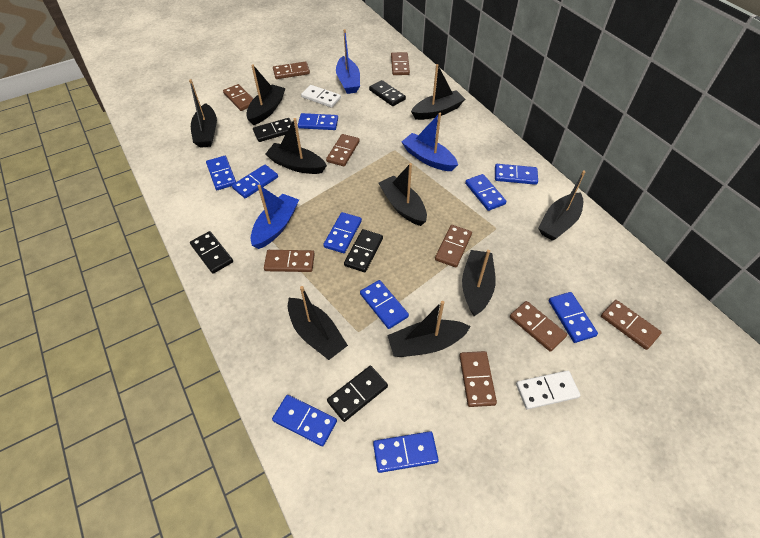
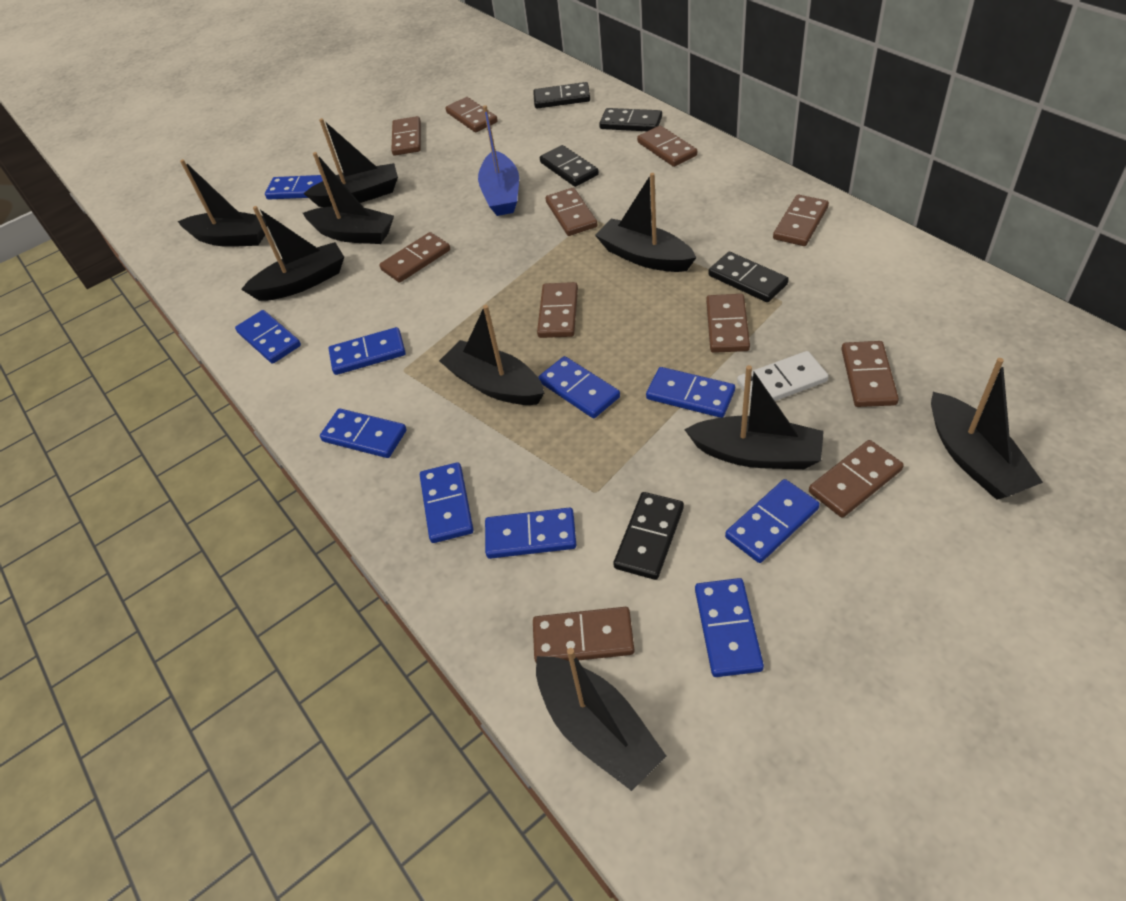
blue boat: 3 -> 1
brown domino: 9 -> 11
white domino: 2 -> 1

